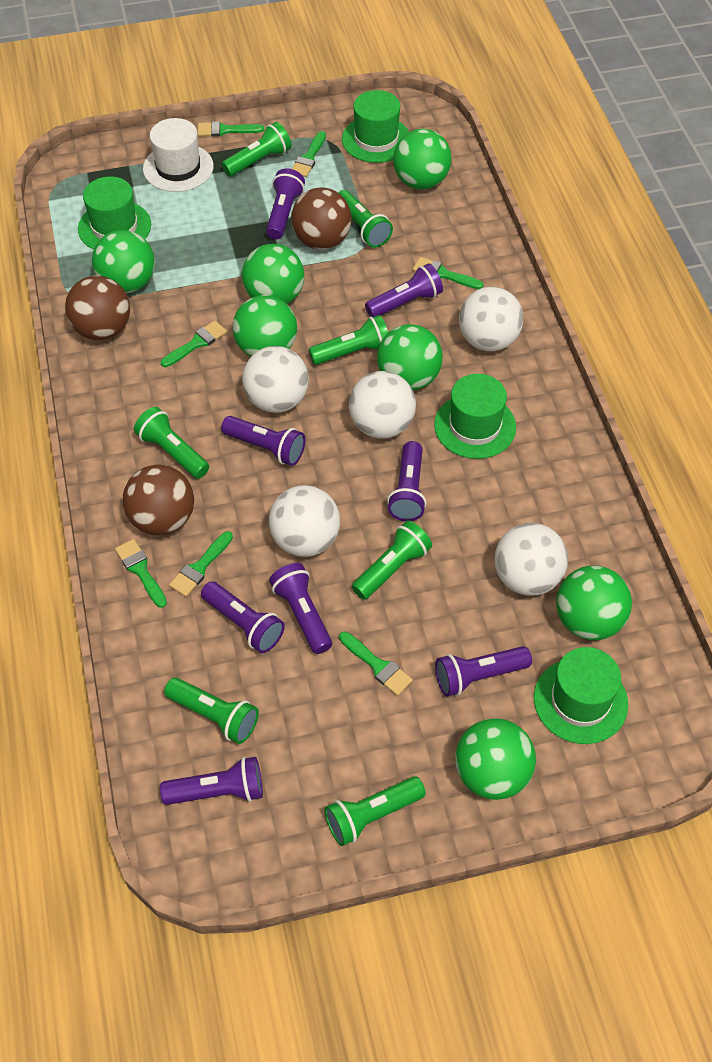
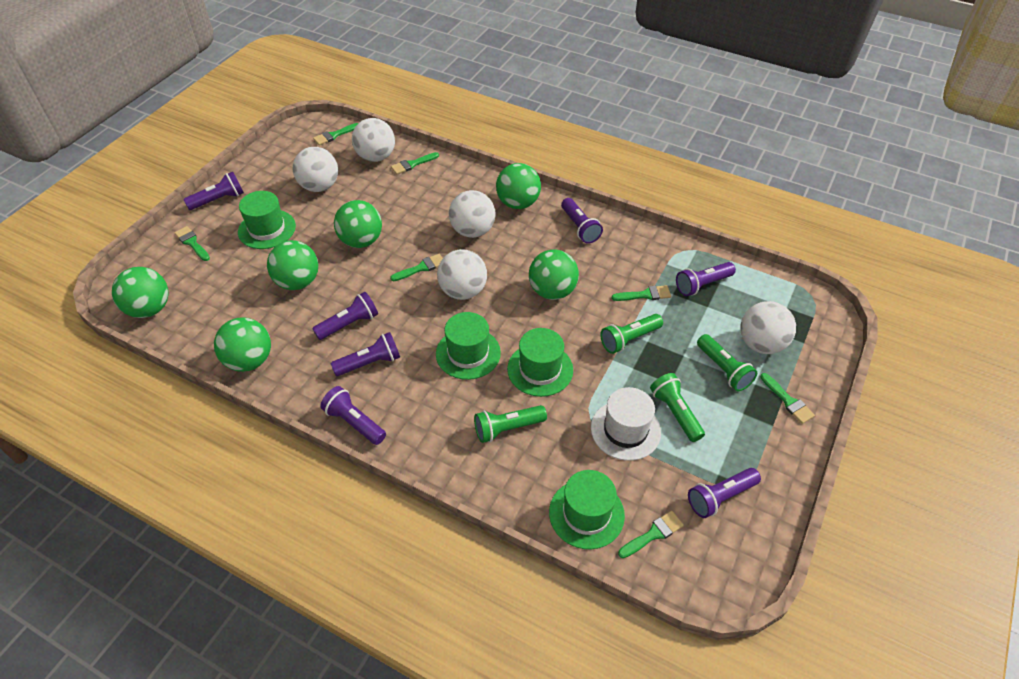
brown ball: 3 -> 0
green ball: 7 -> 6
green flashlight: 7 -> 4
purple flashlight: 8 -> 7

